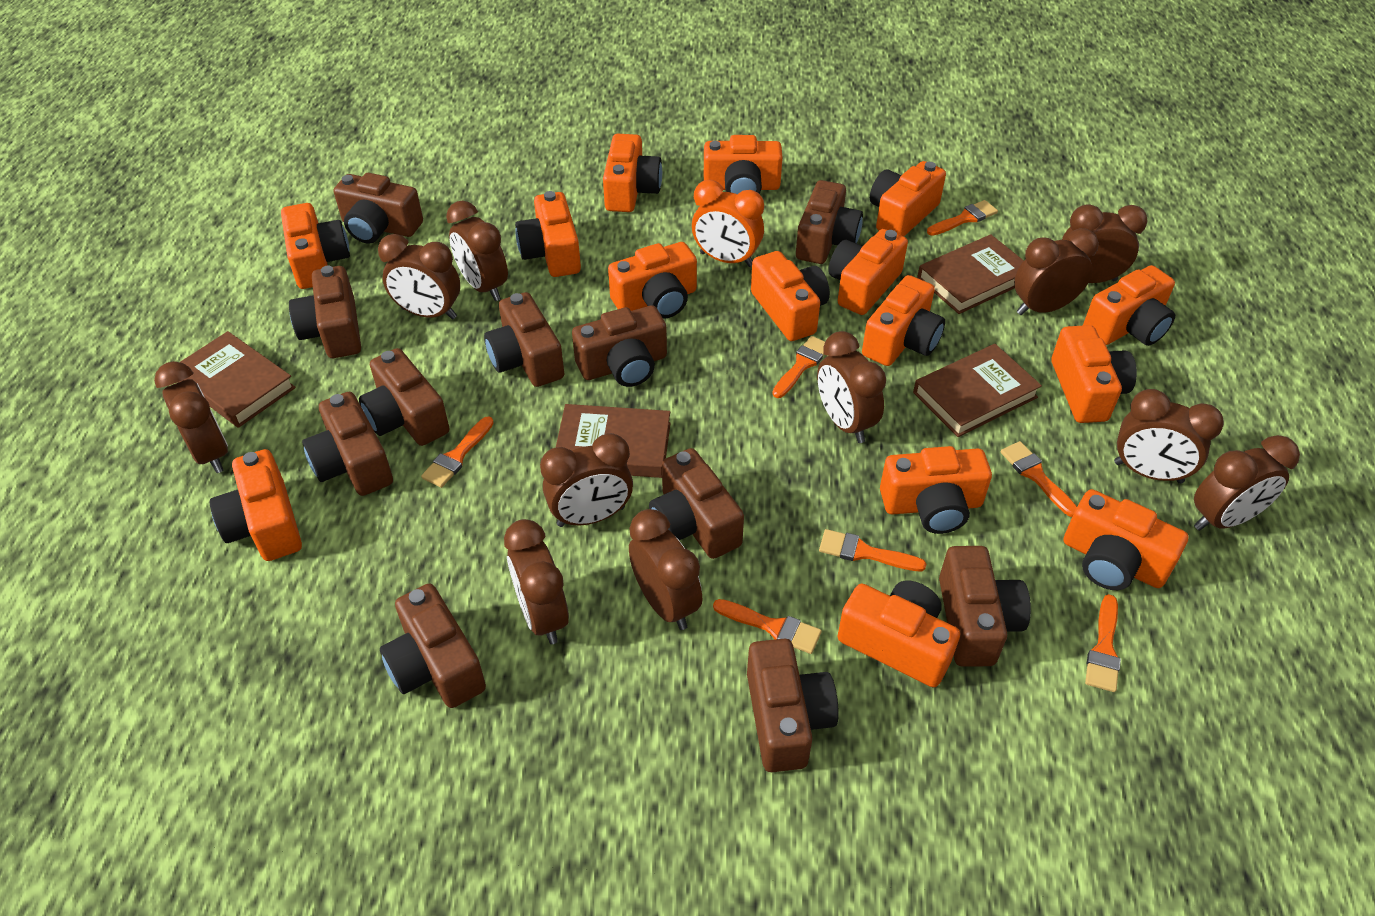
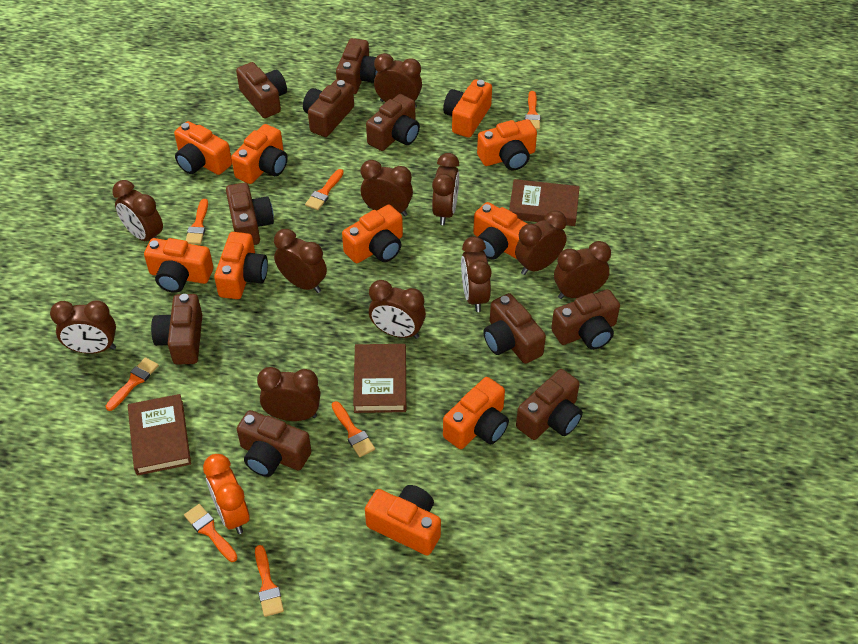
brown book: 4 -> 3
brown camera: 11 -> 10
orange camera: 15 -> 10

